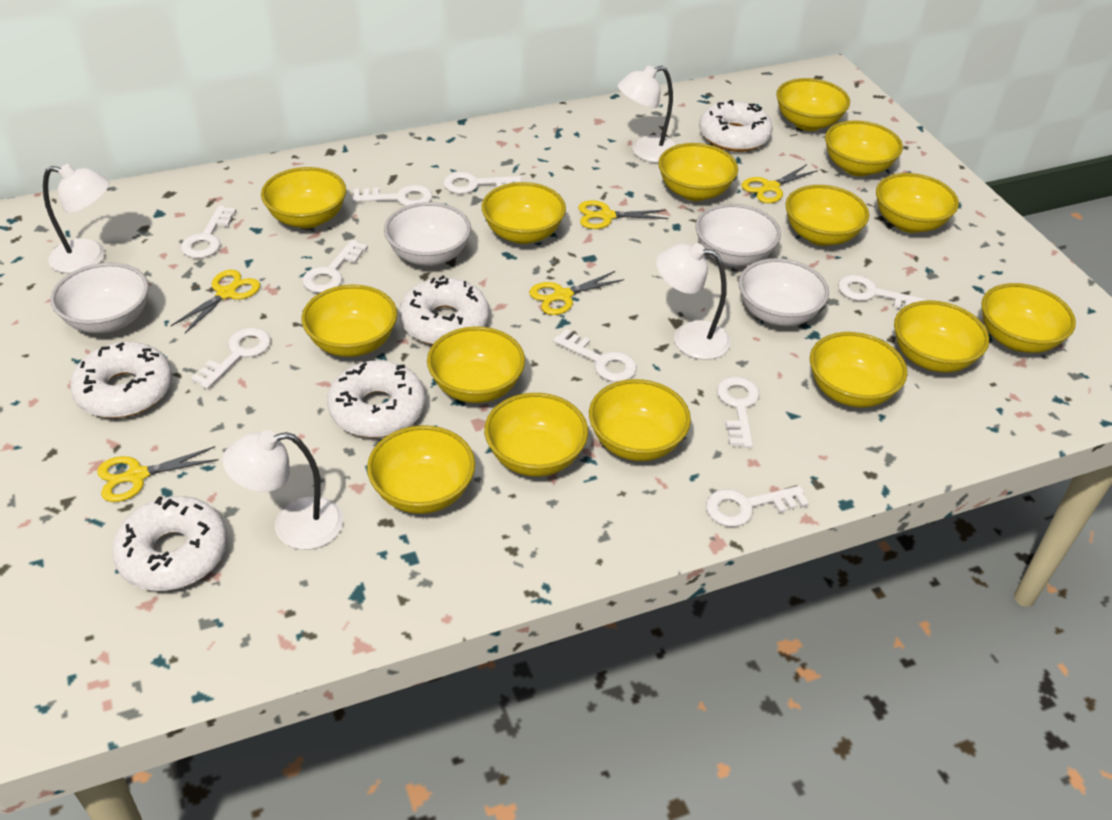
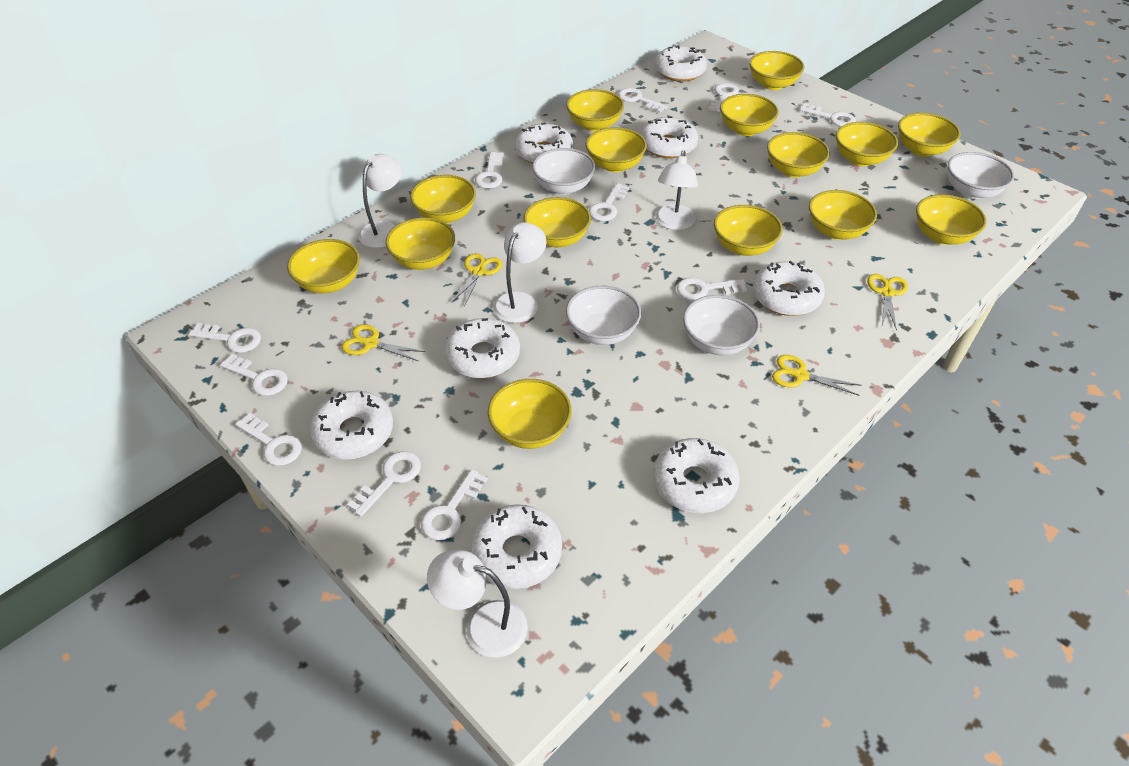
white donut: 5 -> 8
white key: 9 -> 11
yellow scissors: 5 -> 4

